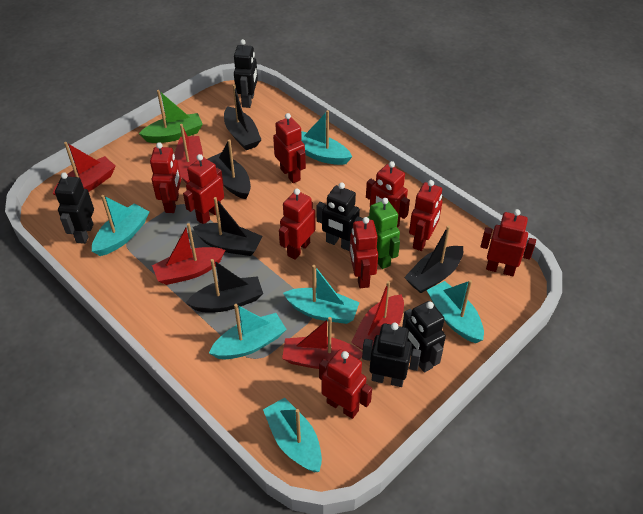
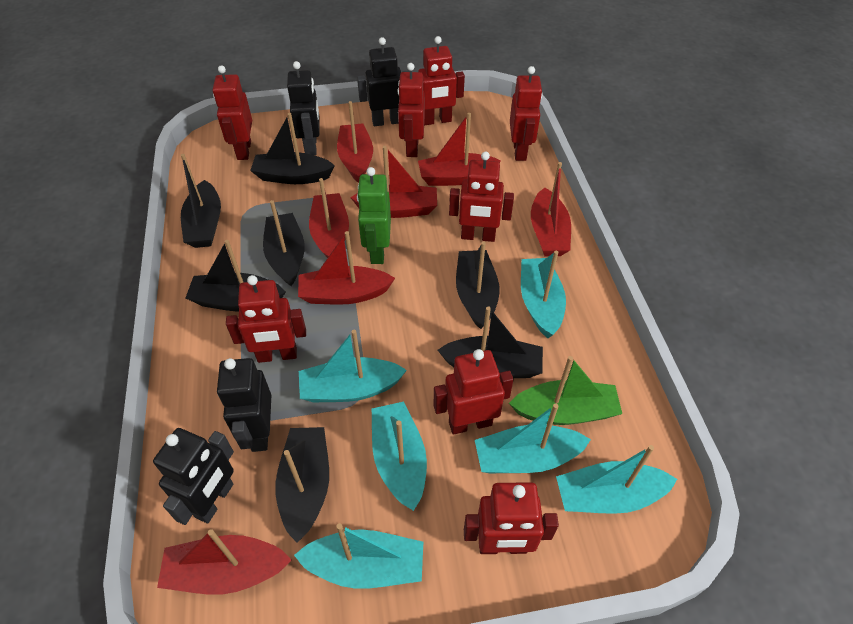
black boat: 5 -> 7
black robot: 5 -> 4
red boat: 5 -> 7
red robot: 9 -> 8

